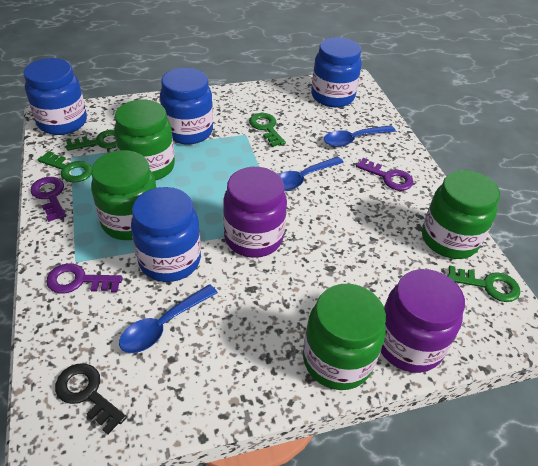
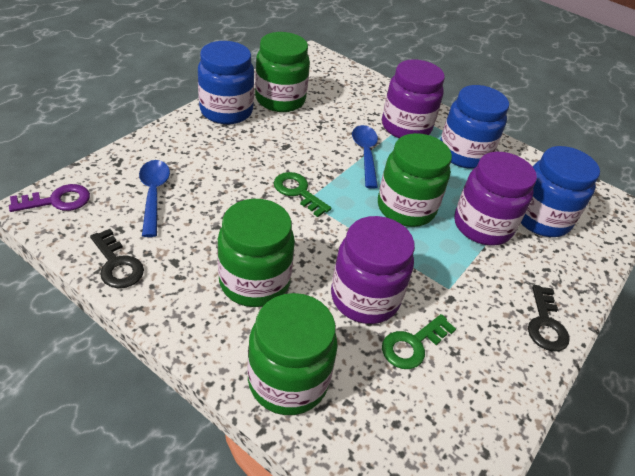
black key: 1 -> 2
blue jar: 4 -> 3
blue spoon: 3 -> 2
green key: 4 -> 2
purple jar: 2 -> 3
purple key: 3 -> 1

